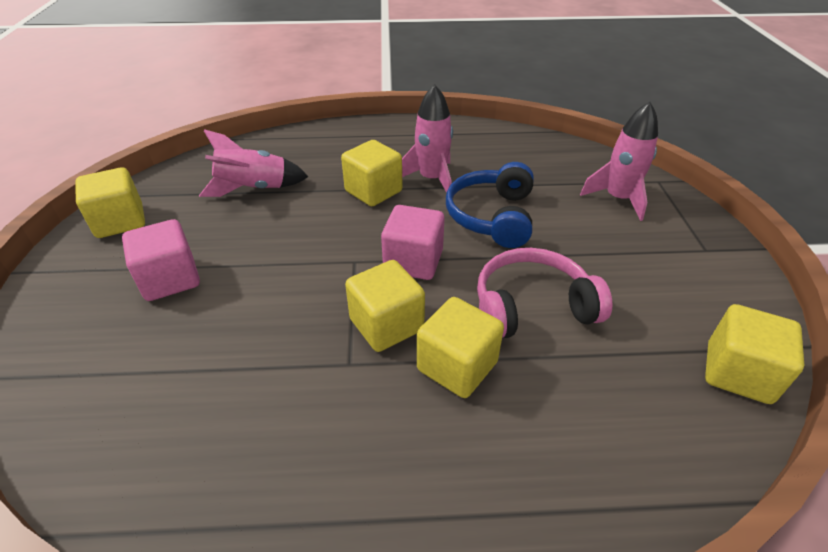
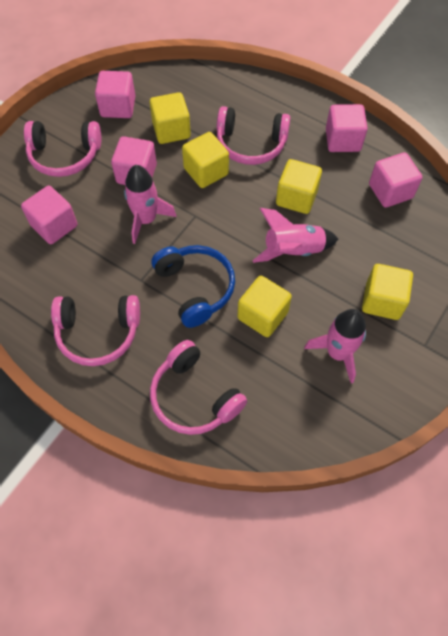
pink cube: 2 -> 5
pink headphones: 1 -> 4

